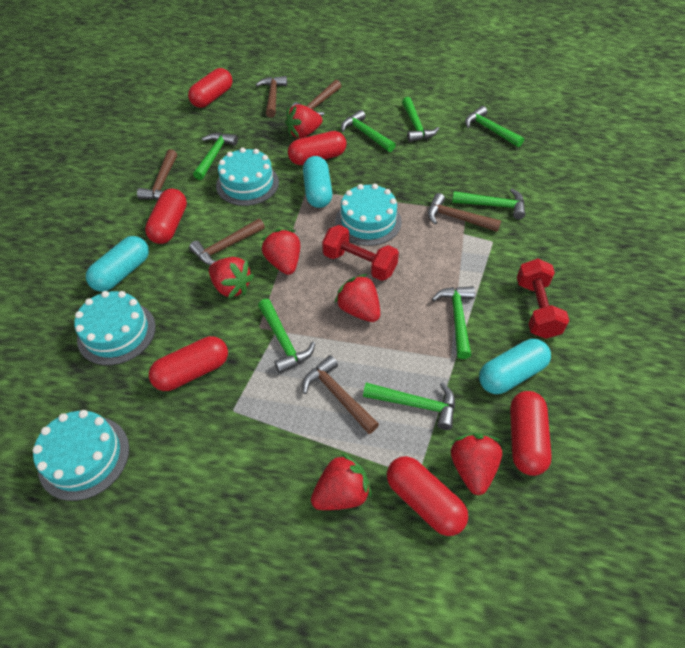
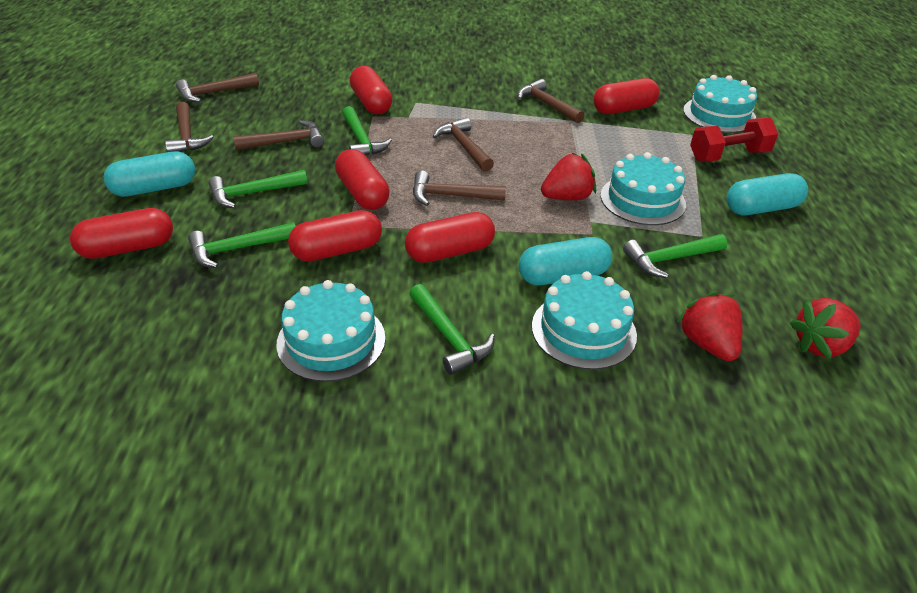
green hammer: 8 -> 5
red dumbbell: 2 -> 1
red strawberry: 6 -> 3

